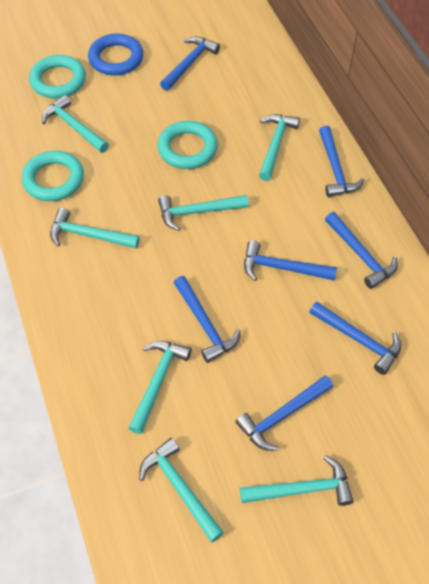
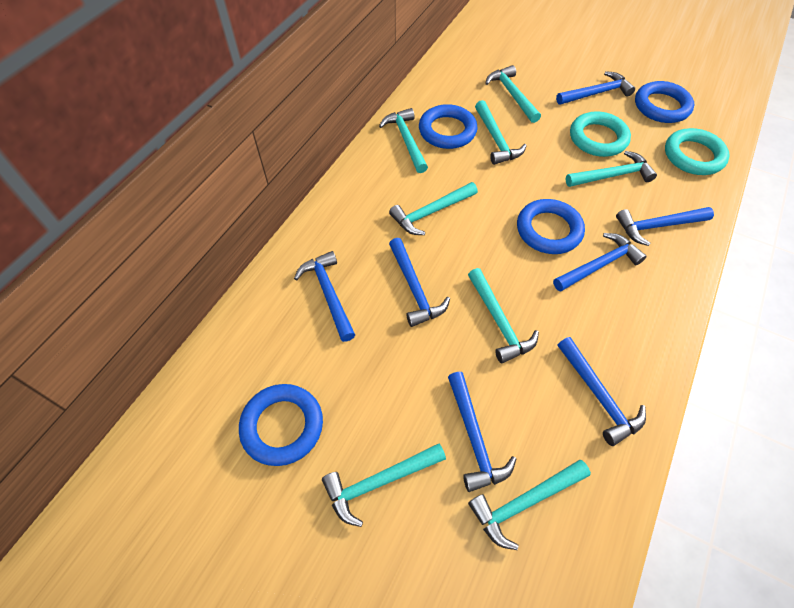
blue ring: 1 -> 4
turquoise hammer: 7 -> 8
turquoise ring: 3 -> 2

